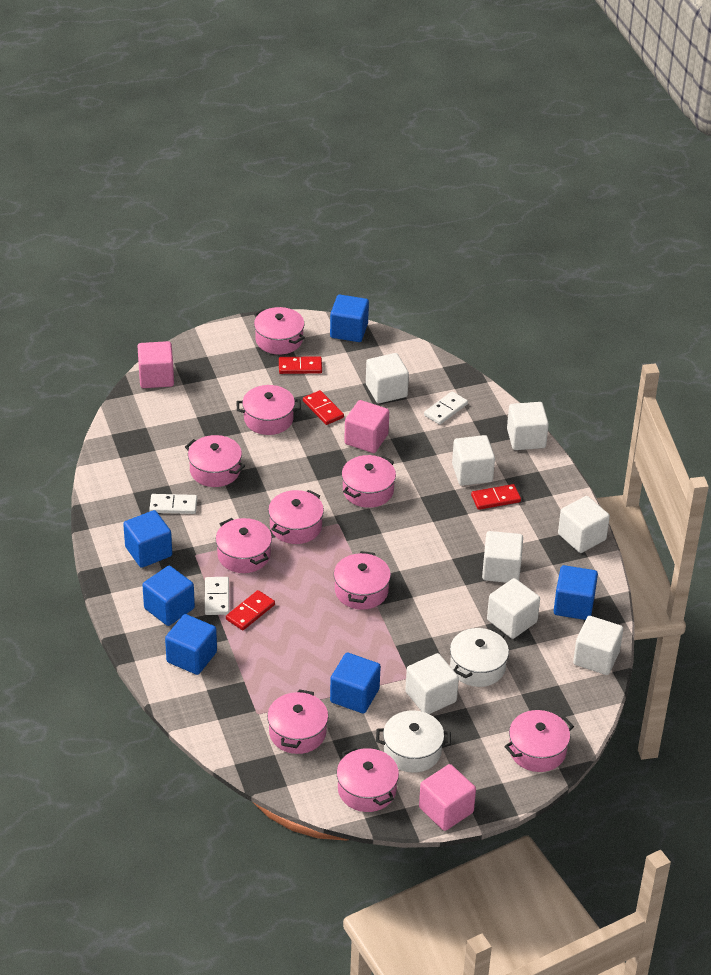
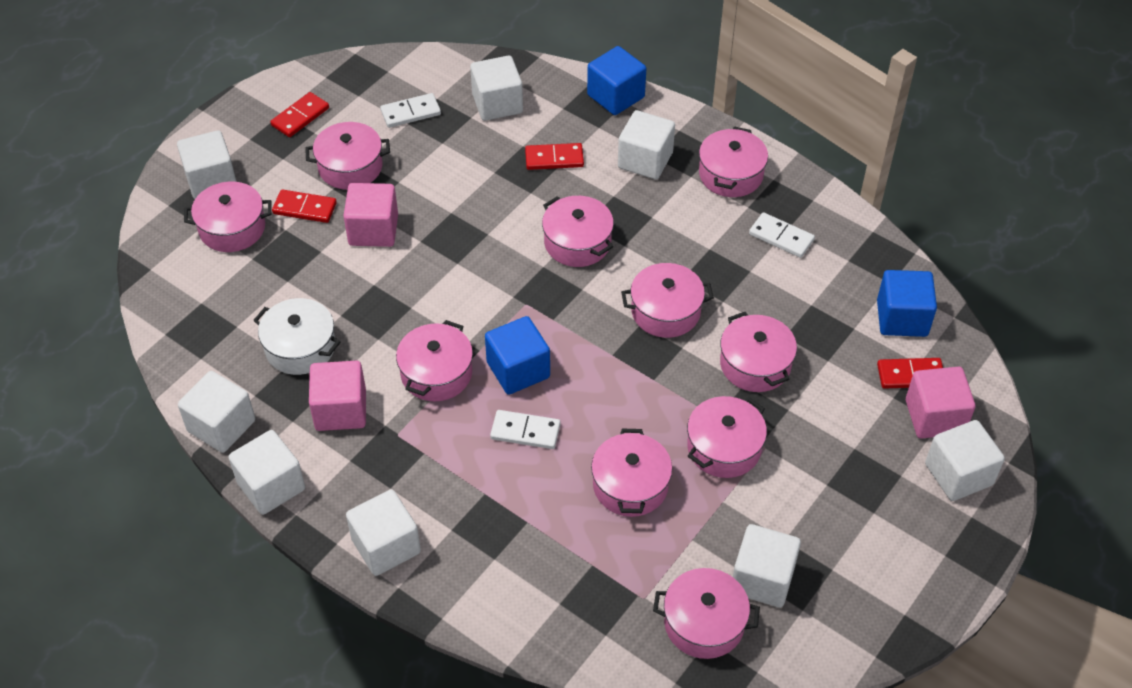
blue cube: 6 -> 3
white pot: 2 -> 1

